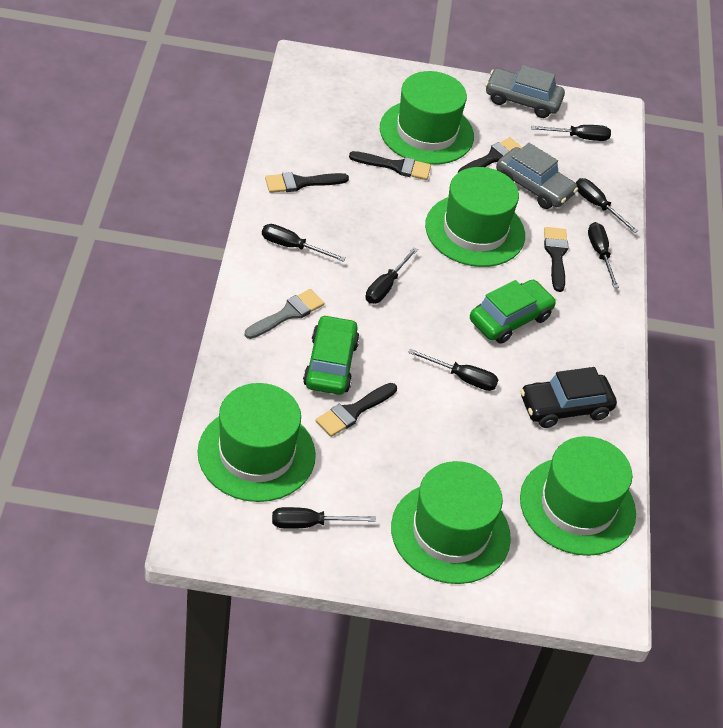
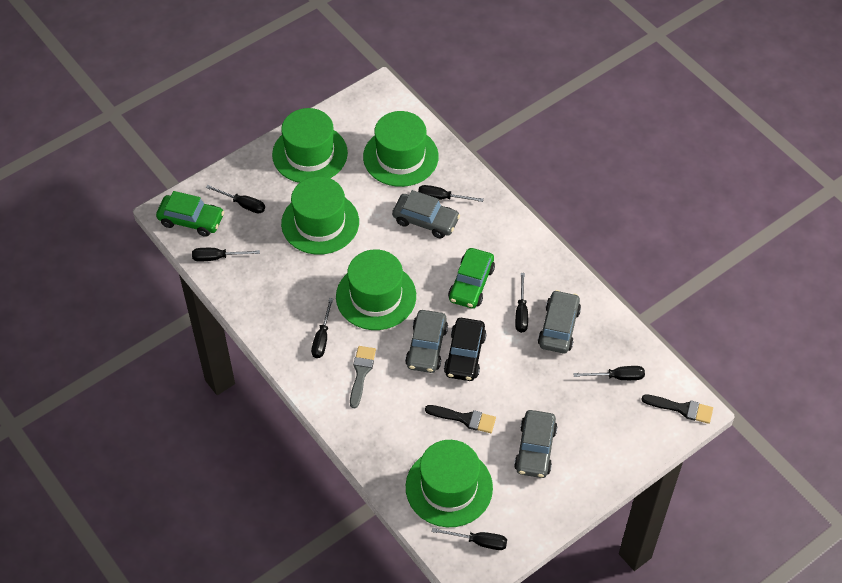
black brush: 5 -> 2
grey car: 2 -> 4

